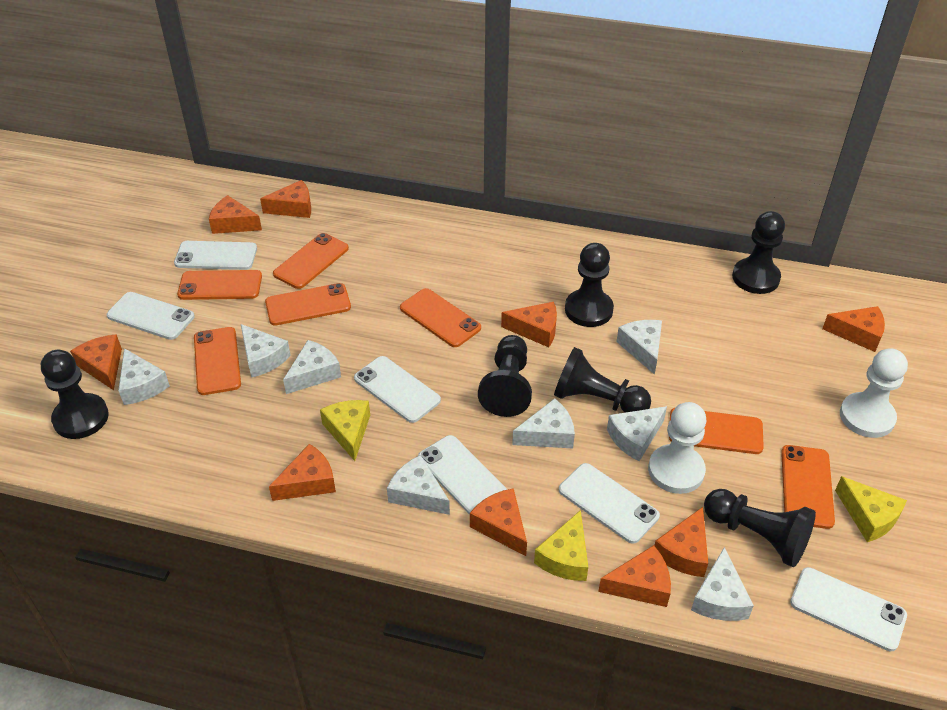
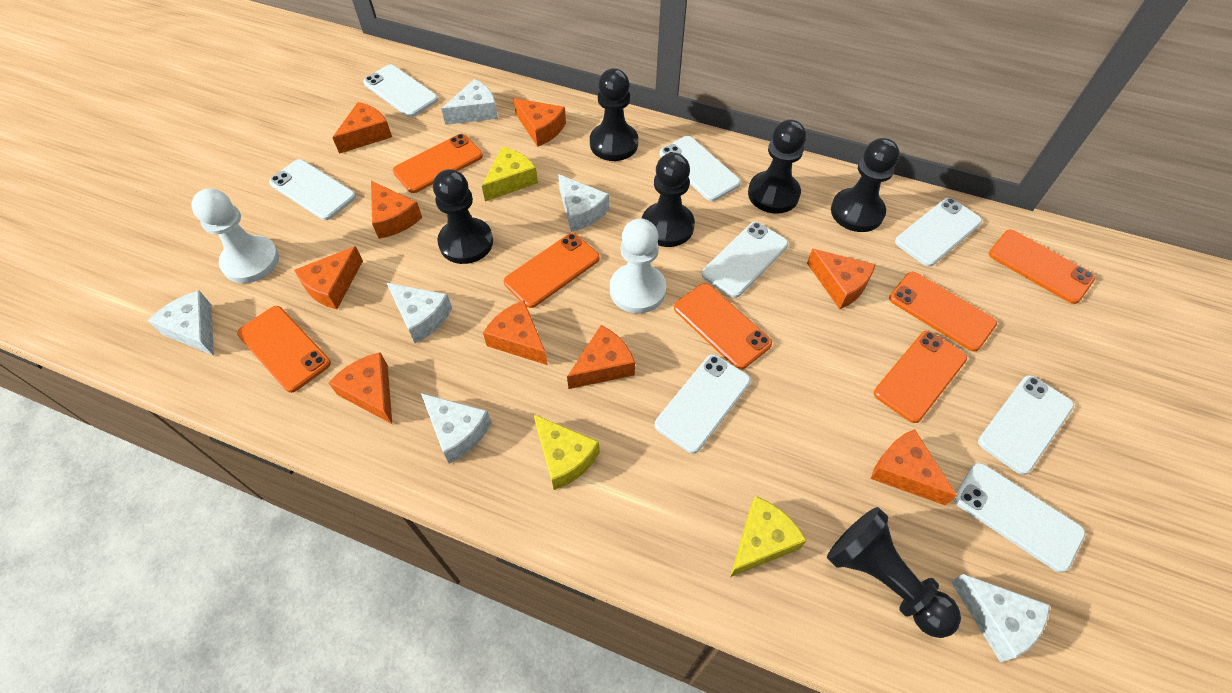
white cheese: 8 -> 6
white phone: 6 -> 8

